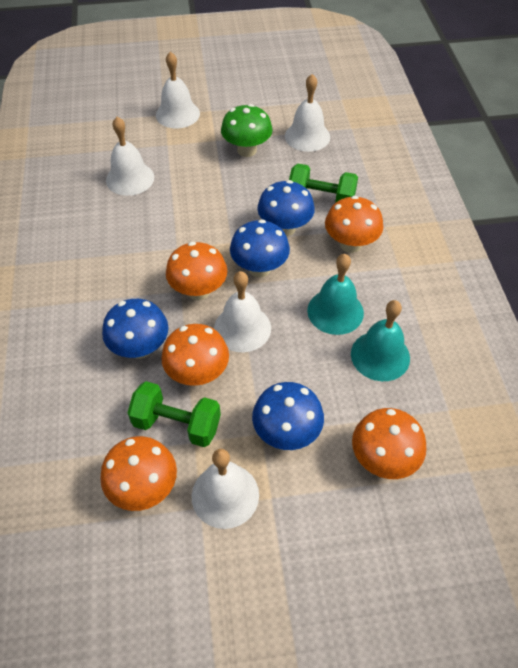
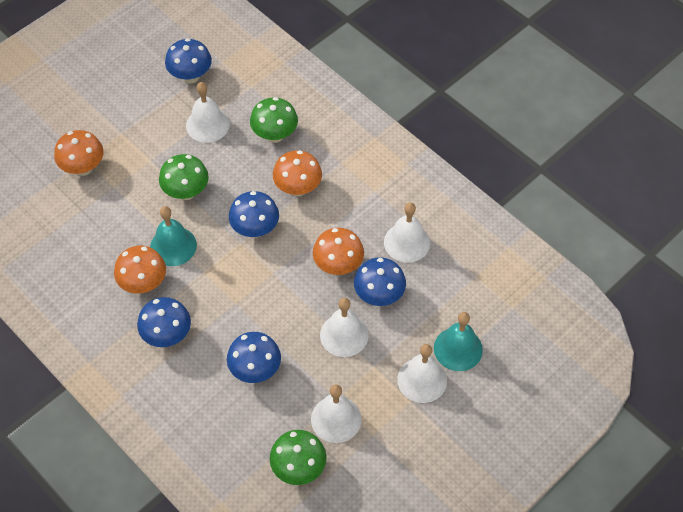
blue mushroom: 4 -> 5
green dumbbell: 2 -> 0
green mushroom: 1 -> 3
orange mushroom: 5 -> 4

